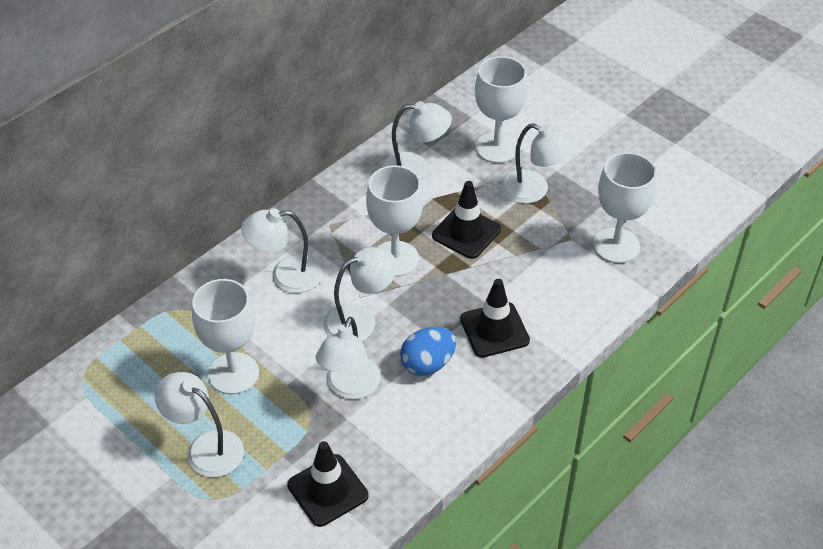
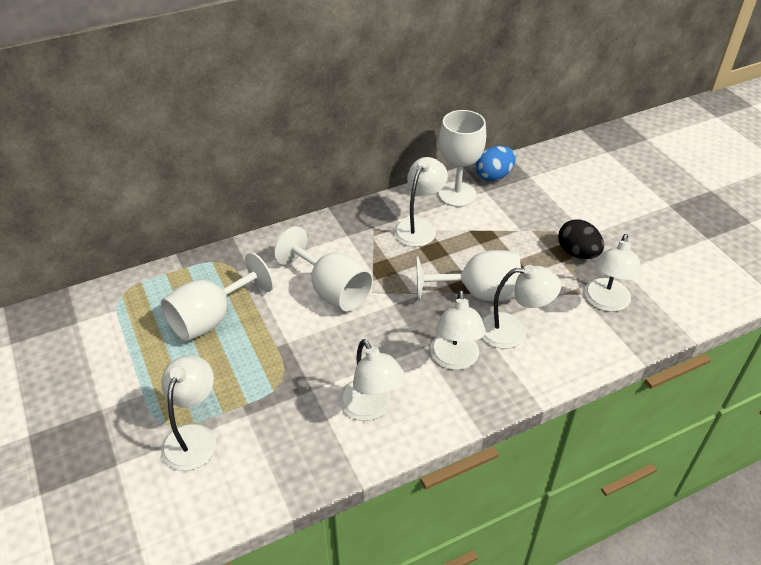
black egg: 0 -> 1
black traffic cone: 3 -> 0

